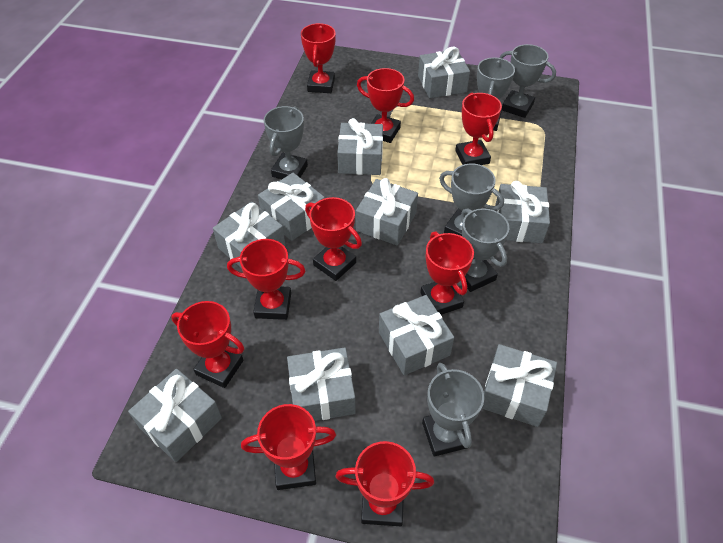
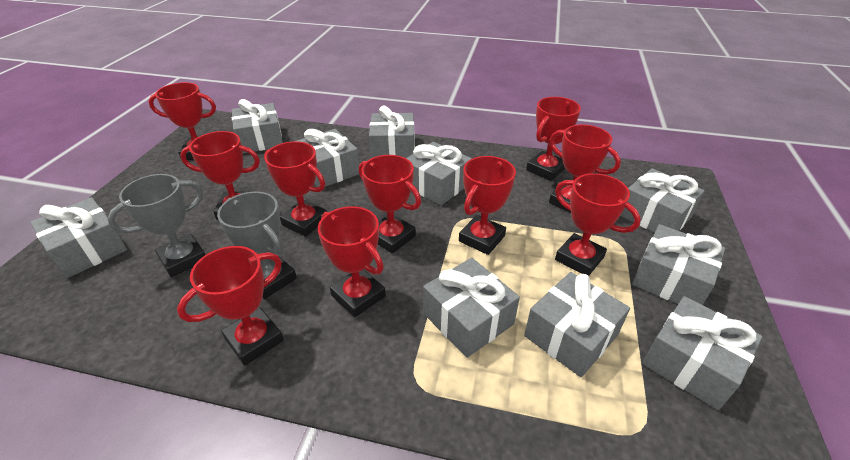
grey trophy: 6 -> 2
red trophy: 9 -> 10

